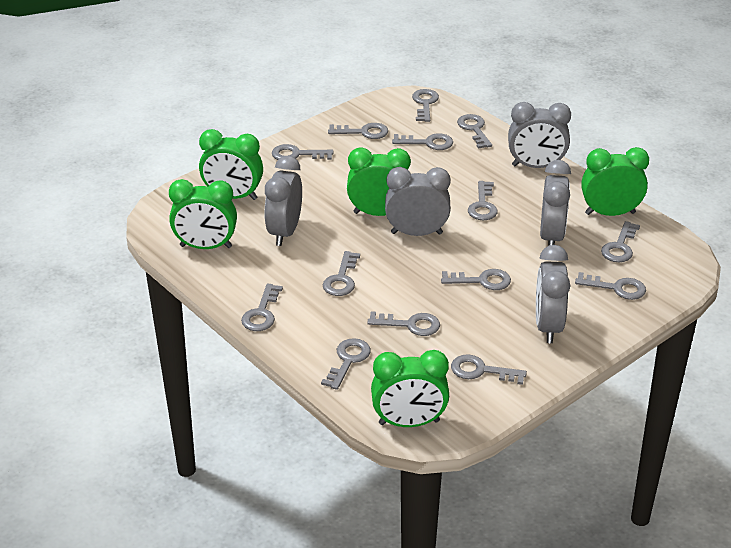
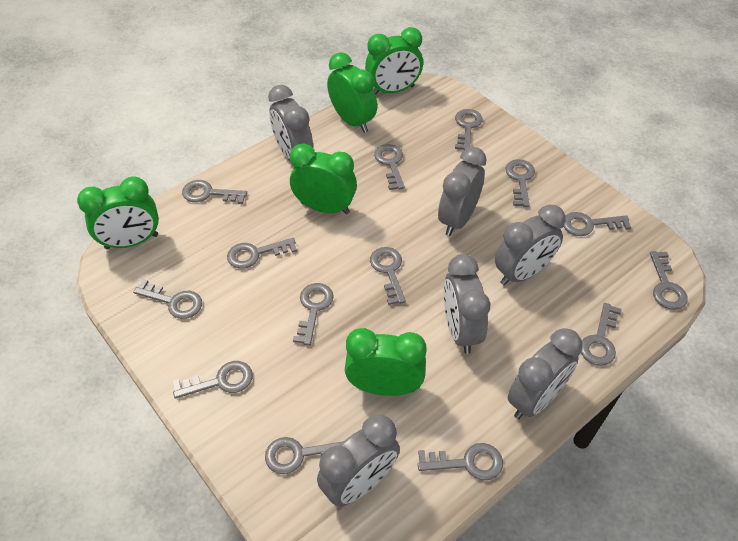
grey clock: 5 -> 6

